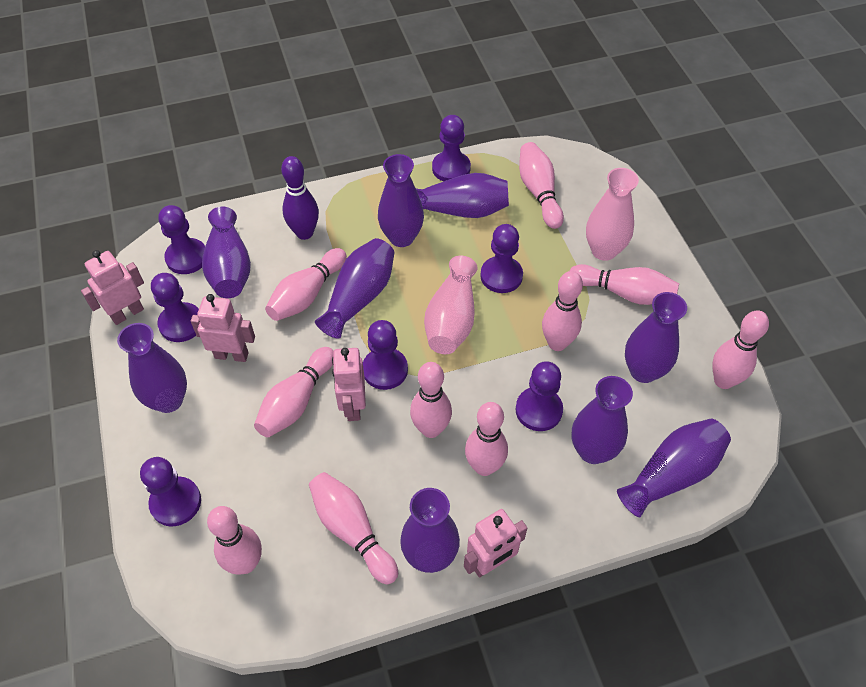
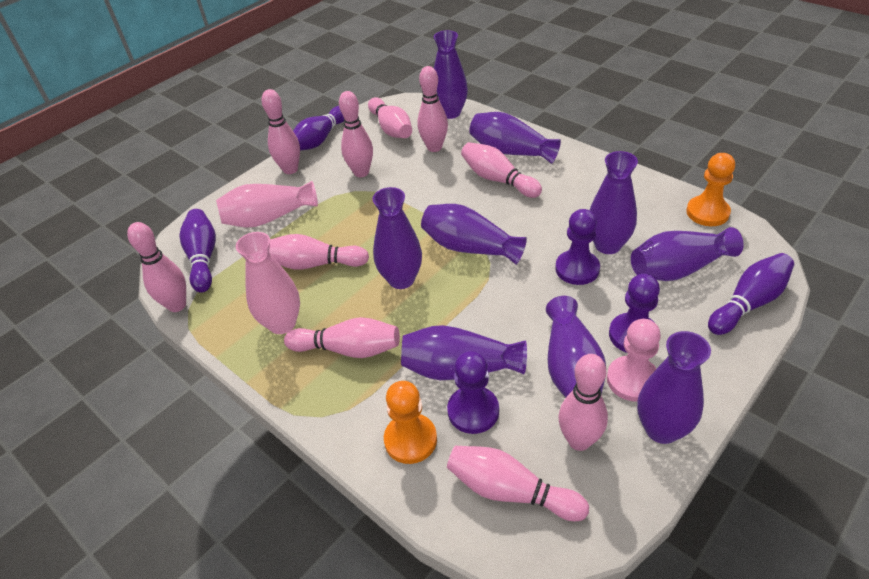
orange pawn: 0 -> 2
pink pawn: 0 -> 1
pink robot: 4 -> 0
purple bowling pin: 1 -> 3
purple pawn: 7 -> 3

